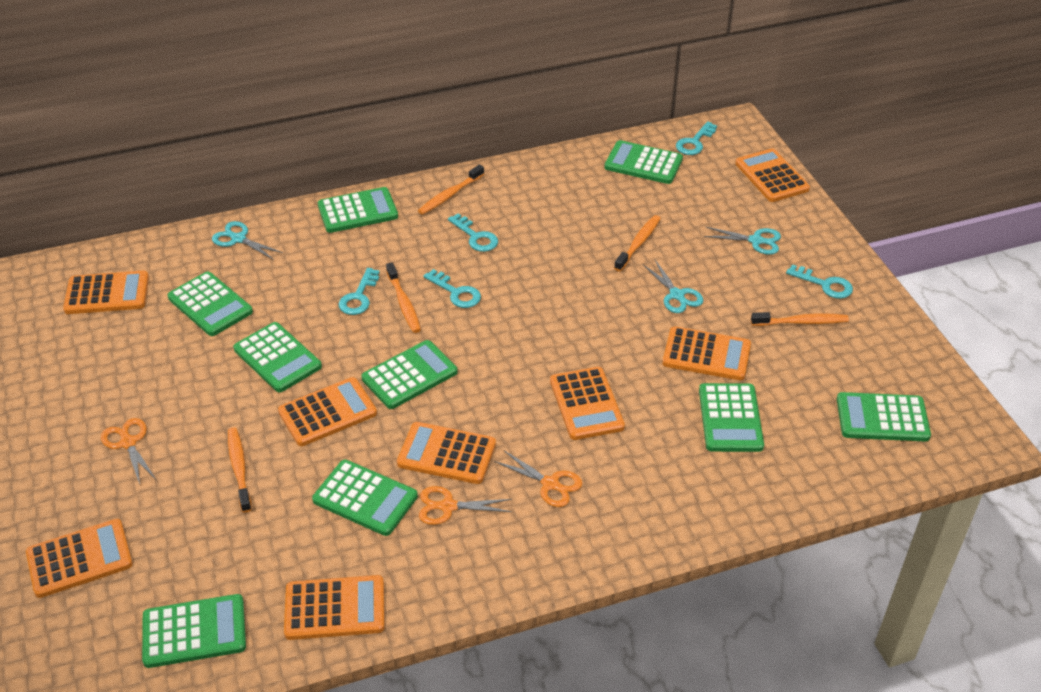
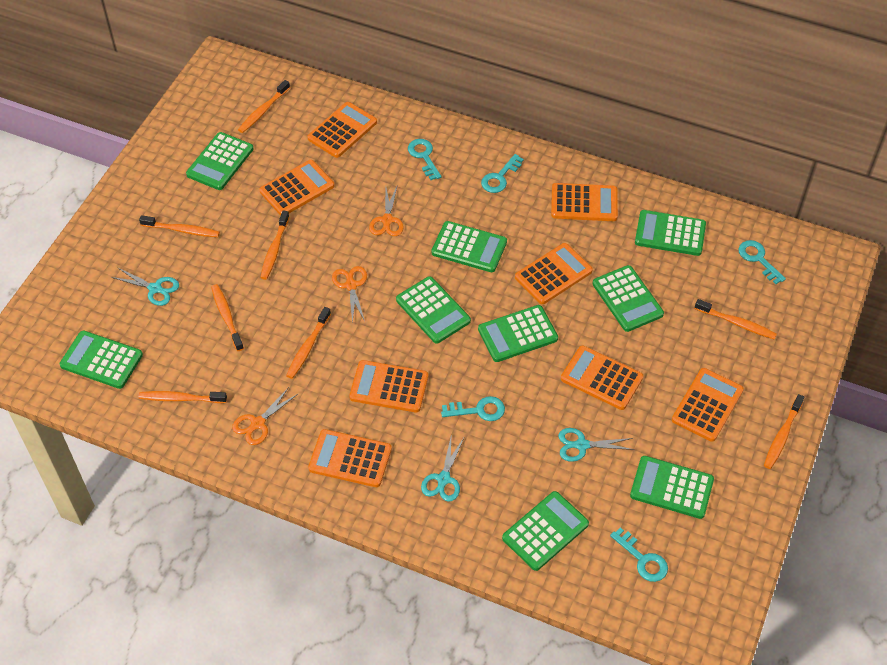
orange toothbrush: 5 -> 8

